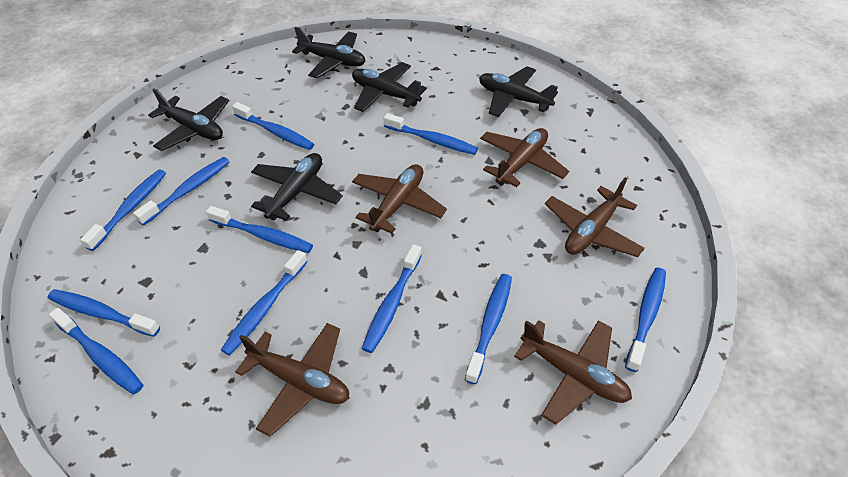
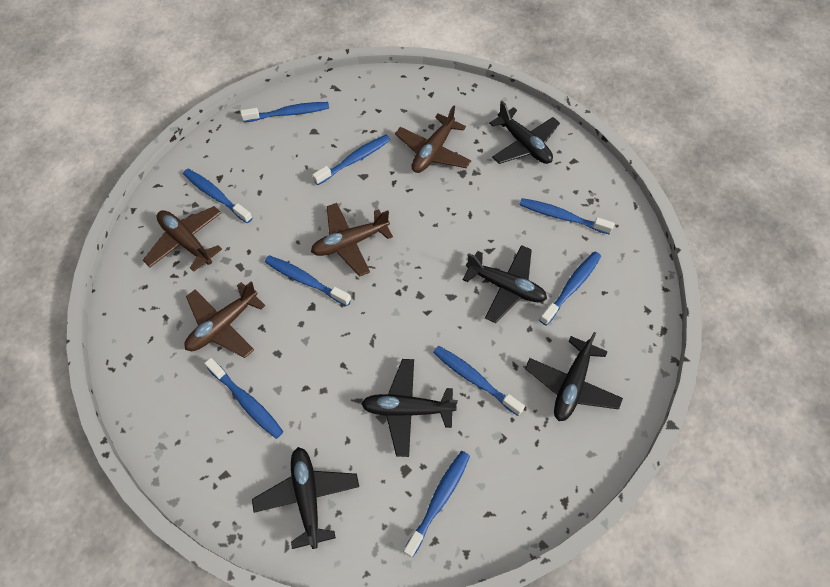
blue toothbrush: 11 -> 9
brown plane: 5 -> 4

